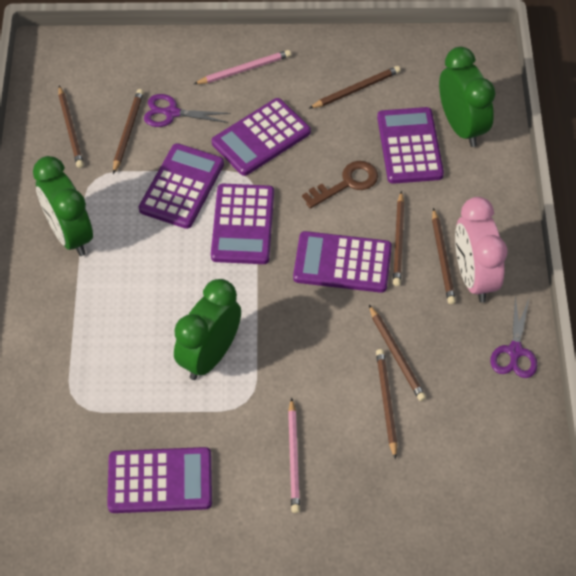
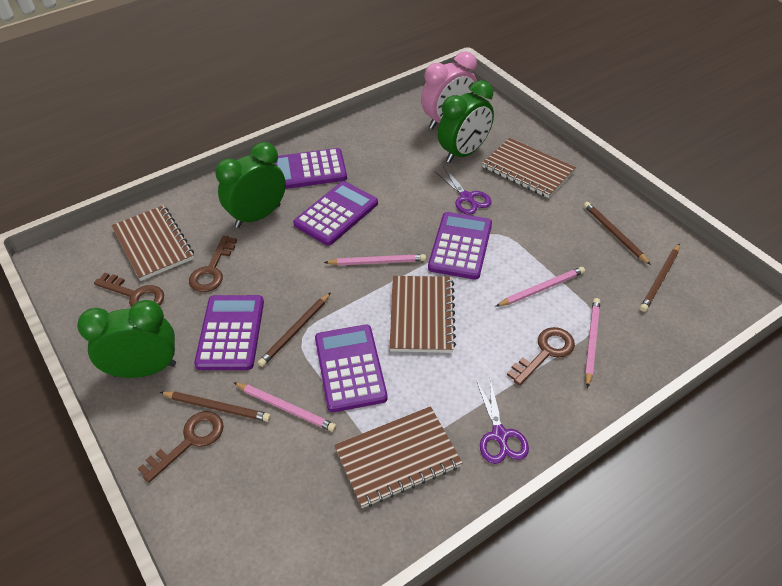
brown key: 1 -> 4
brown notebook: 0 -> 4
brown pencil: 7 -> 4
pink pencil: 2 -> 4
purple calculator: 6 -> 5

